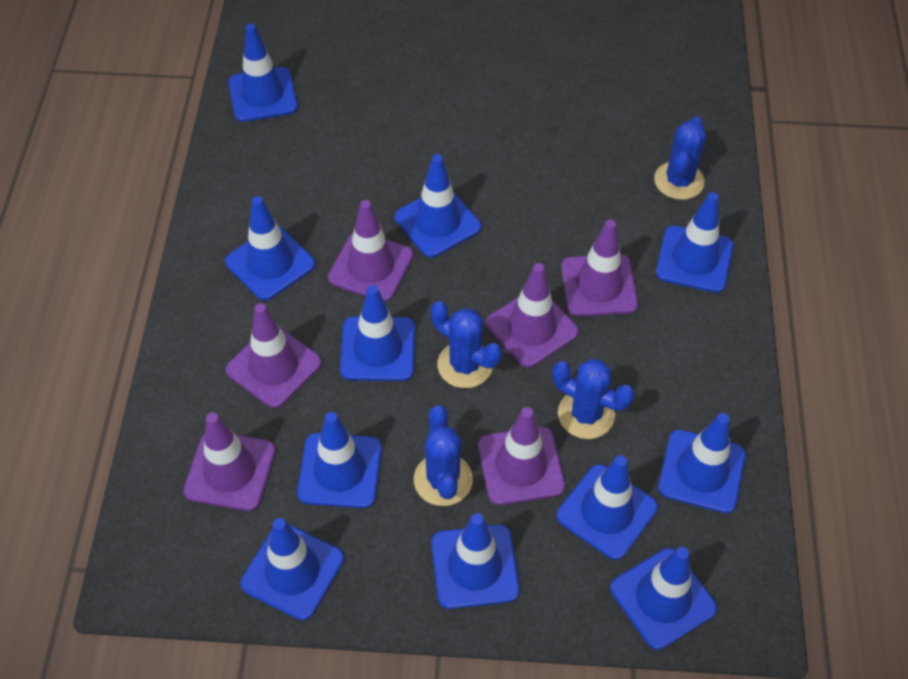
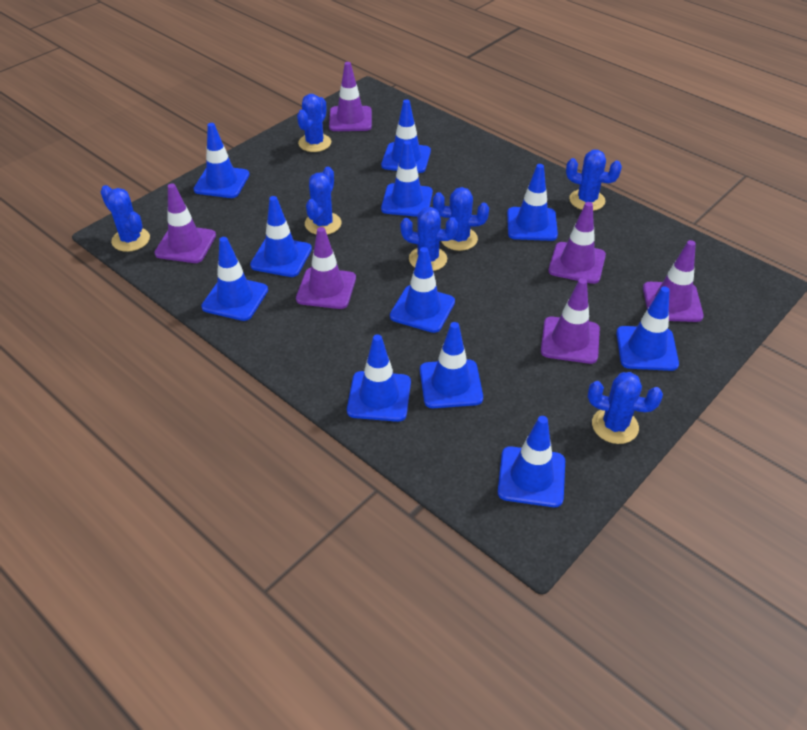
blue cactus: 4 -> 7

